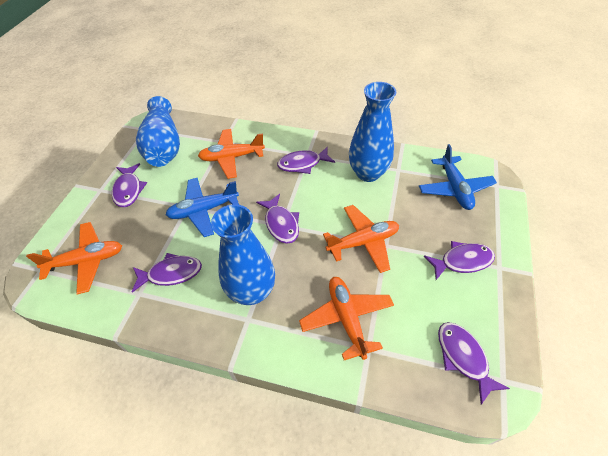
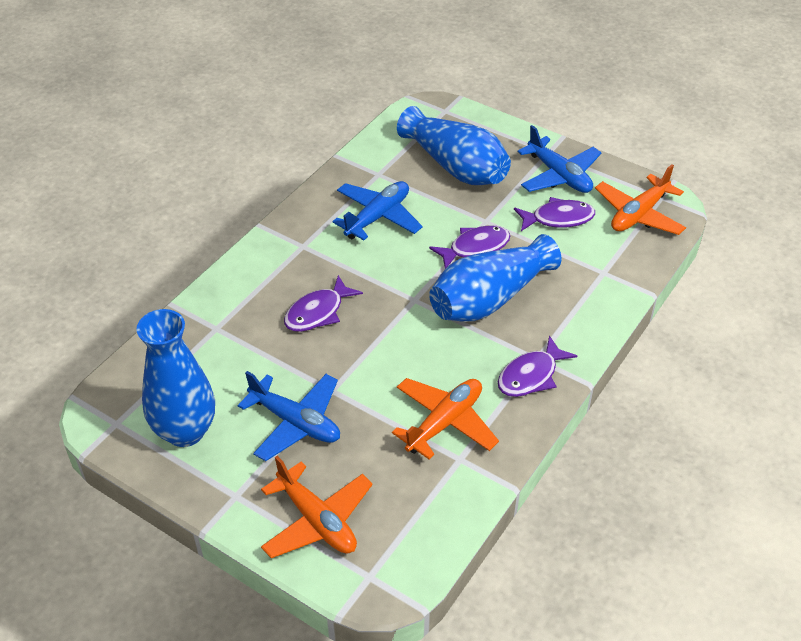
blue plane: 2 -> 3
orange plane: 4 -> 3
purple fish: 6 -> 4

